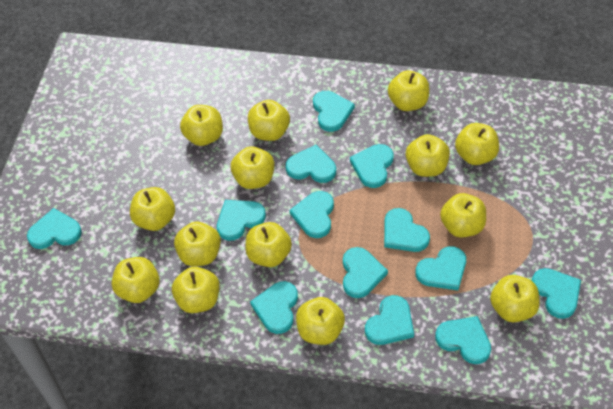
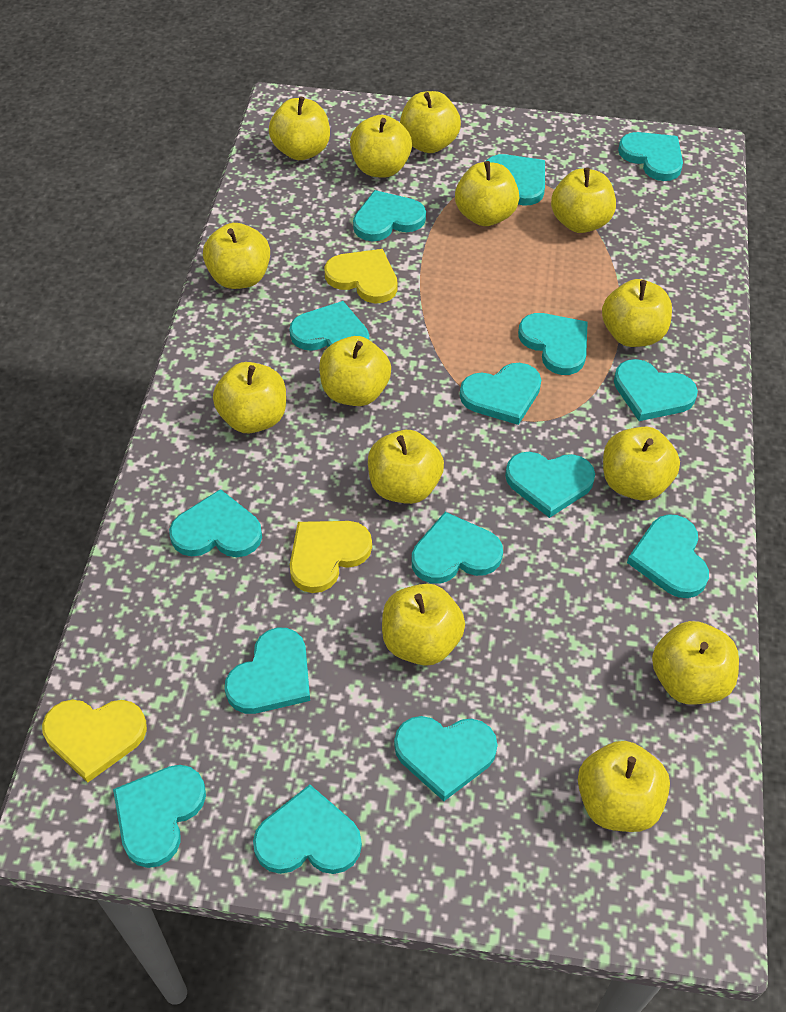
turquoise heart: 13 -> 15
yellow heart: 0 -> 3

